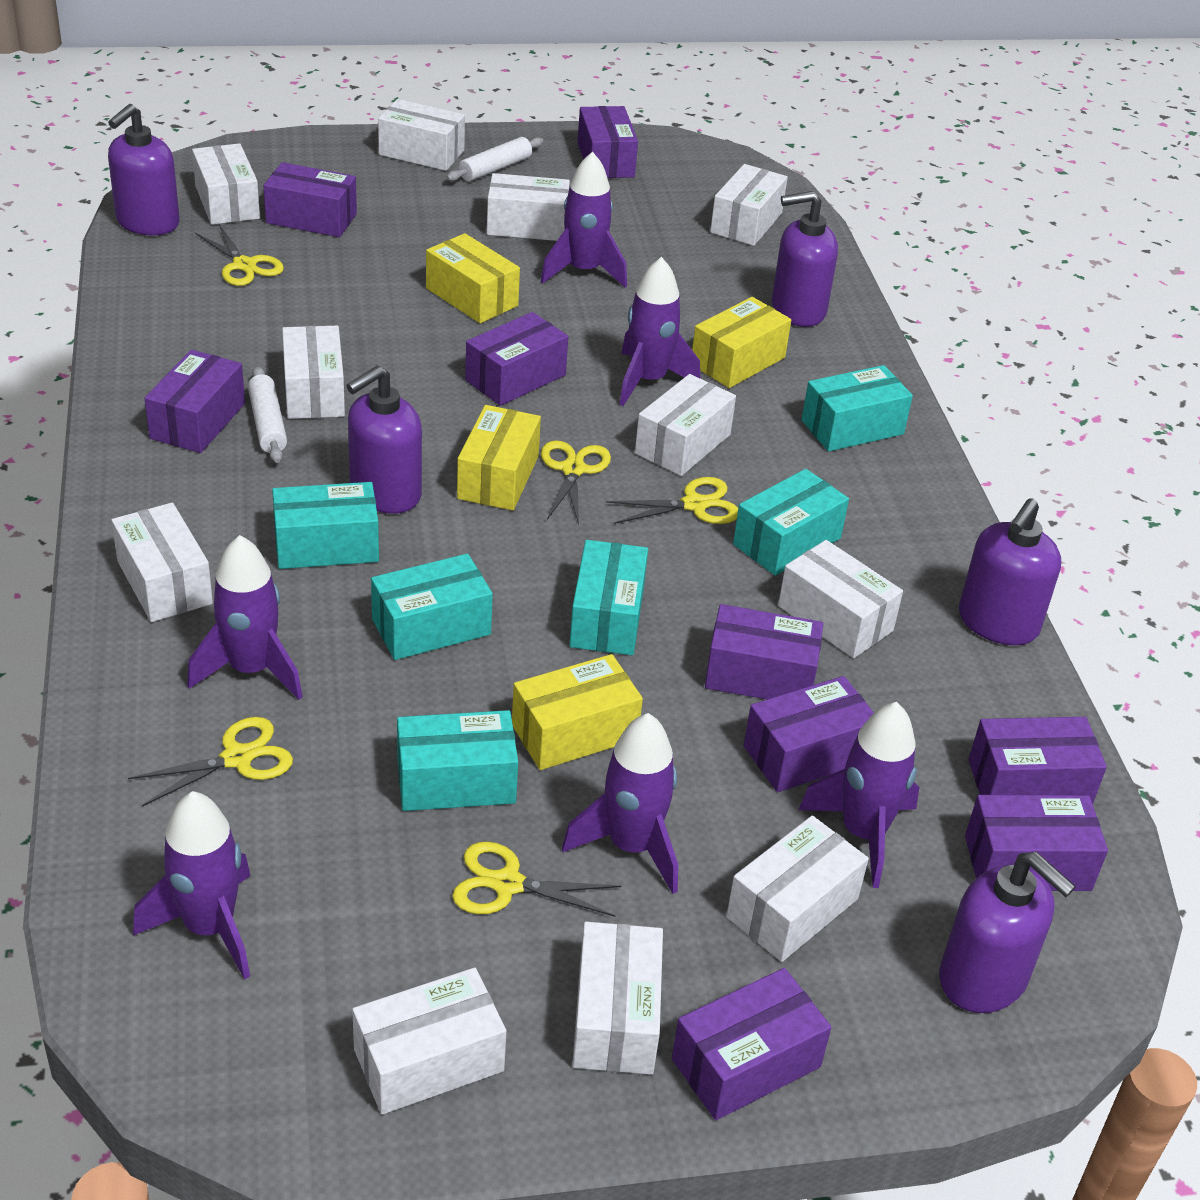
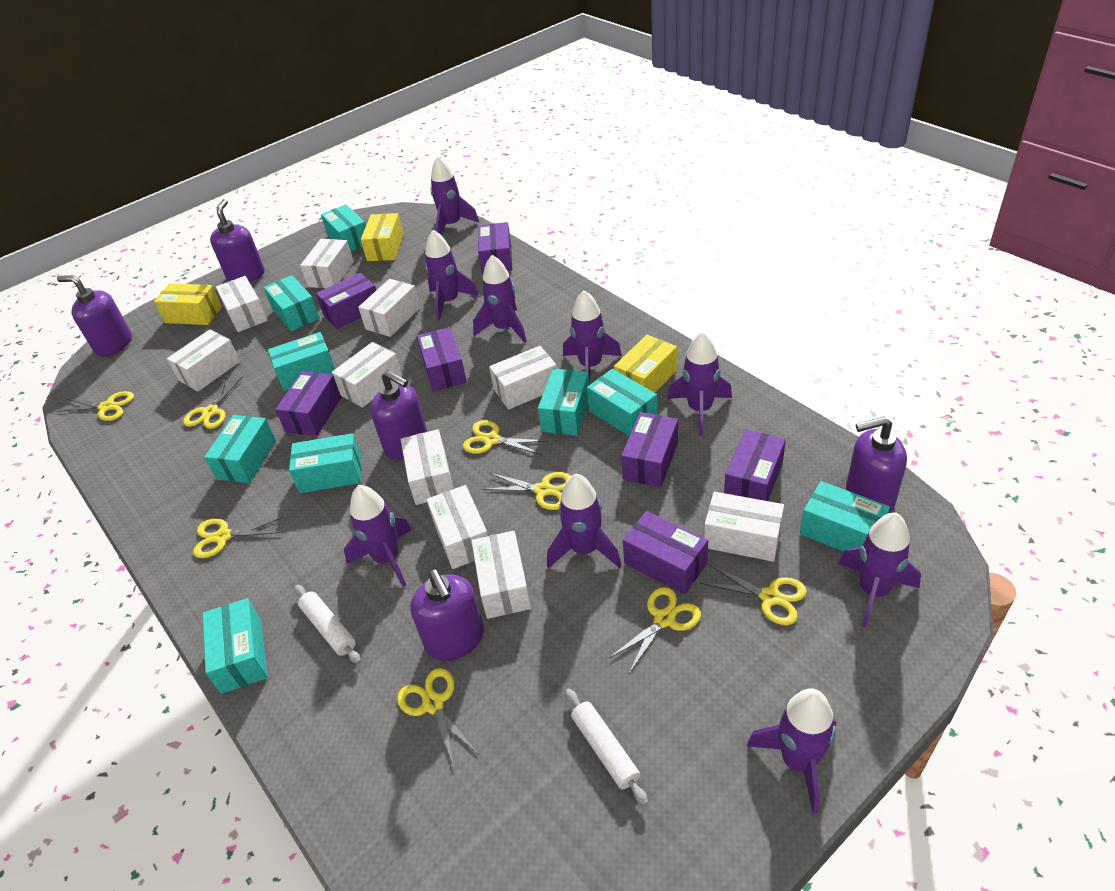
purple box: 9 -> 7
purple rocket: 6 -> 9
turquoise box: 6 -> 9
white box: 11 -> 10
yellow box: 4 -> 3
yellow scissors: 5 -> 8

